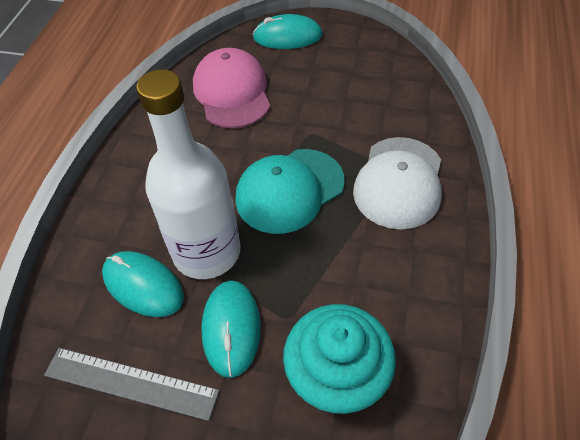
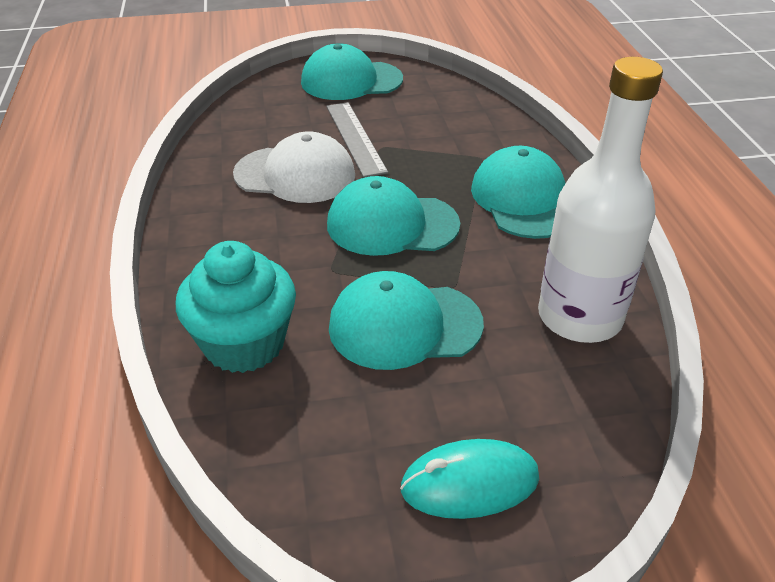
pink cap: 1 -> 0
turquoise cap: 1 -> 4
turquoise mouse: 3 -> 1

